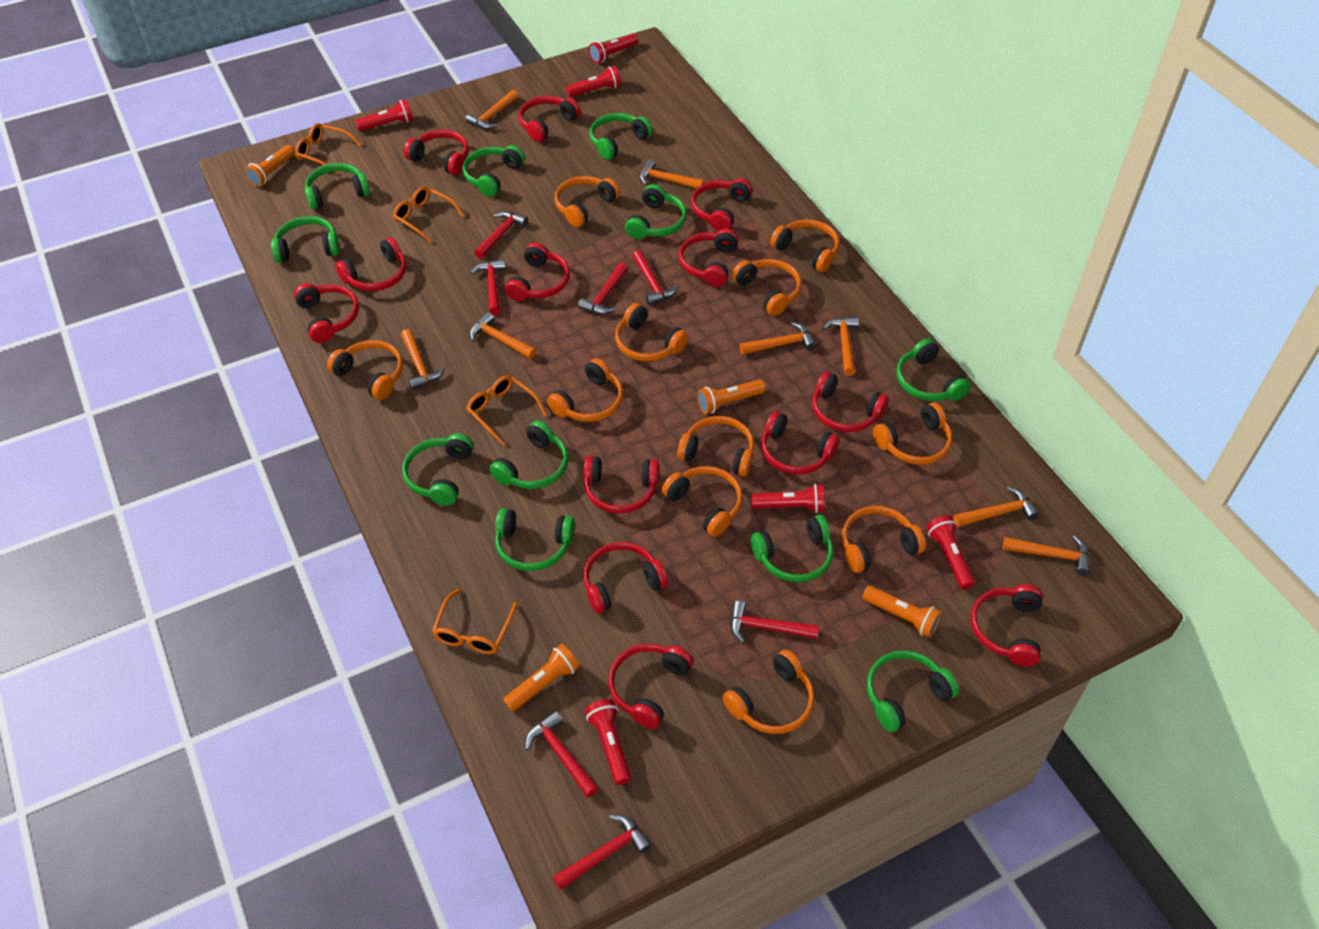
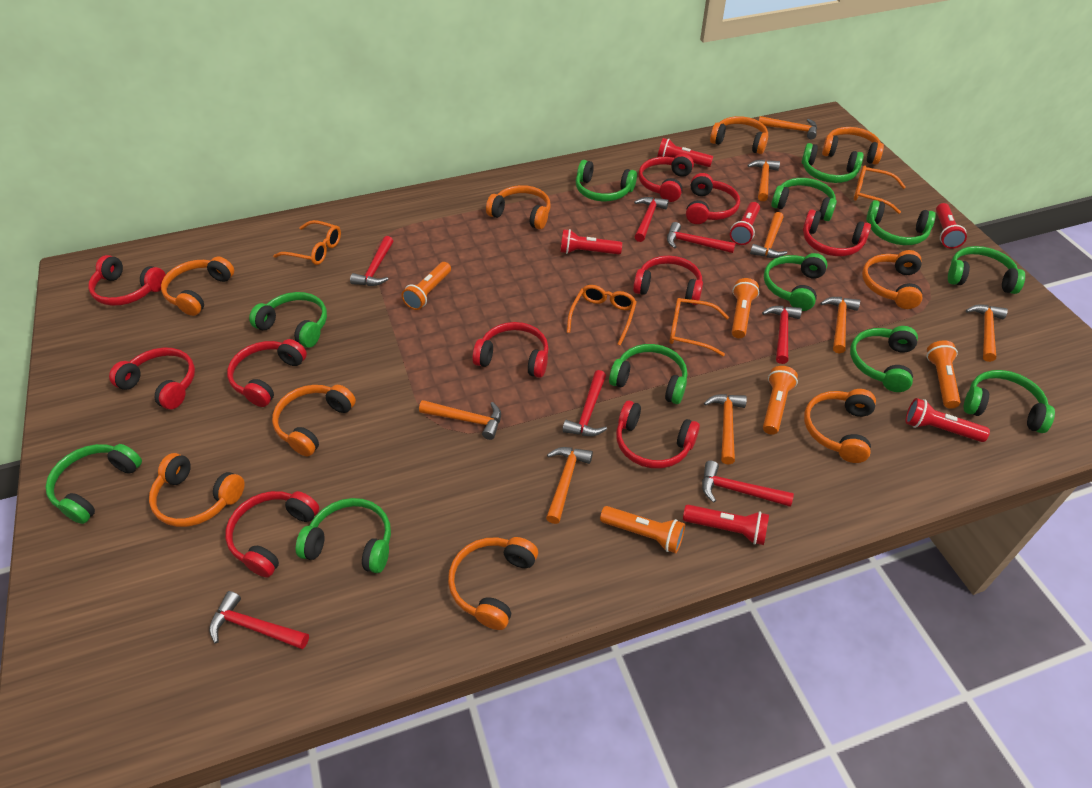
green headphones: 11 -> 12
orange flashlight: 4 -> 5
orange headphones: 11 -> 9
red headphones: 13 -> 10

